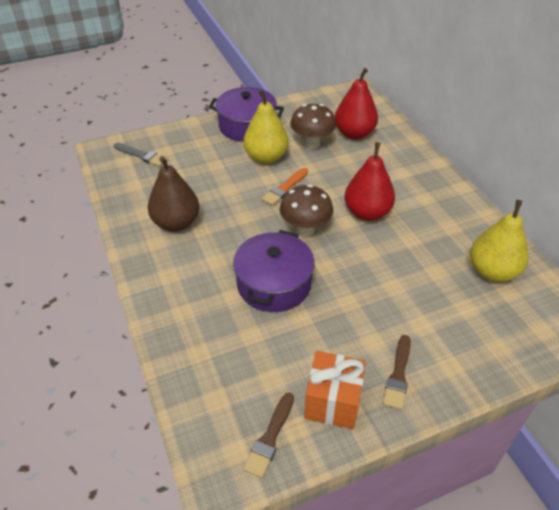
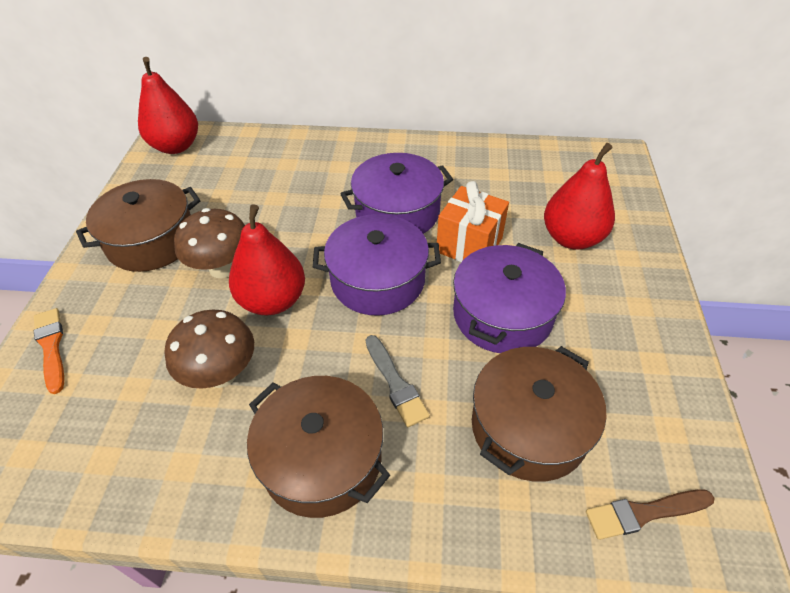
brown brush: 2 -> 1
brown pear: 1 -> 0
brown pot: 0 -> 3
purple pot: 2 -> 3
red pear: 2 -> 3
yellow pear: 2 -> 0

